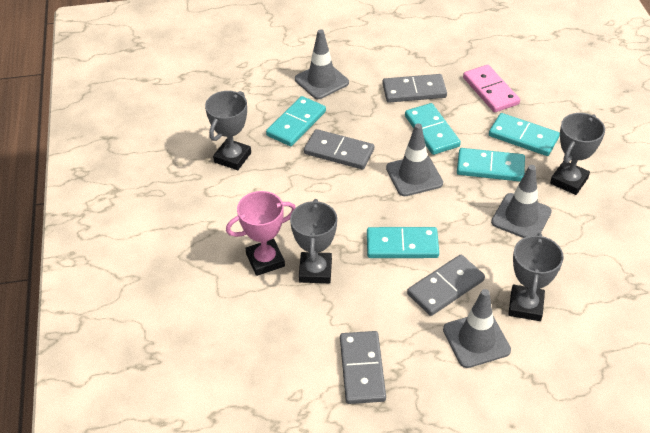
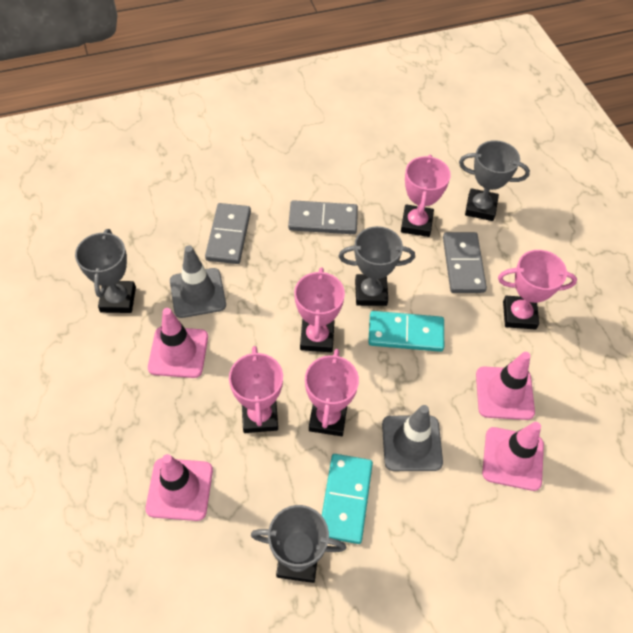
grey domino: 4 -> 3
grey traffic cone: 4 -> 2
pink domino: 1 -> 0
pink traffic cone: 0 -> 4
pink trophy: 1 -> 5
turquoise domino: 5 -> 2

